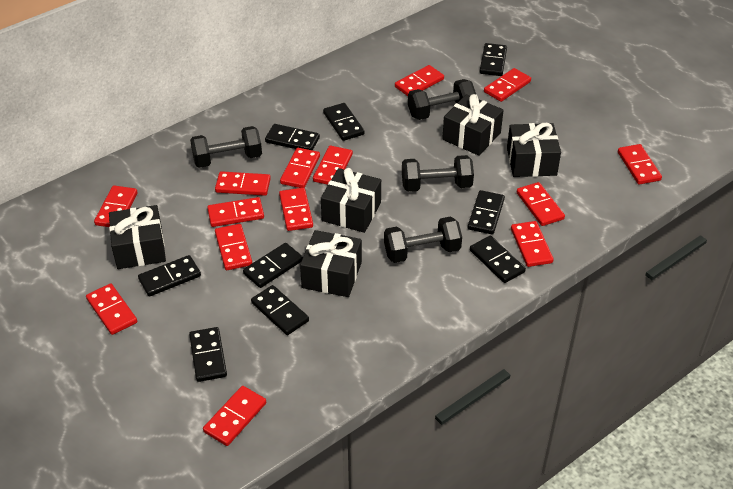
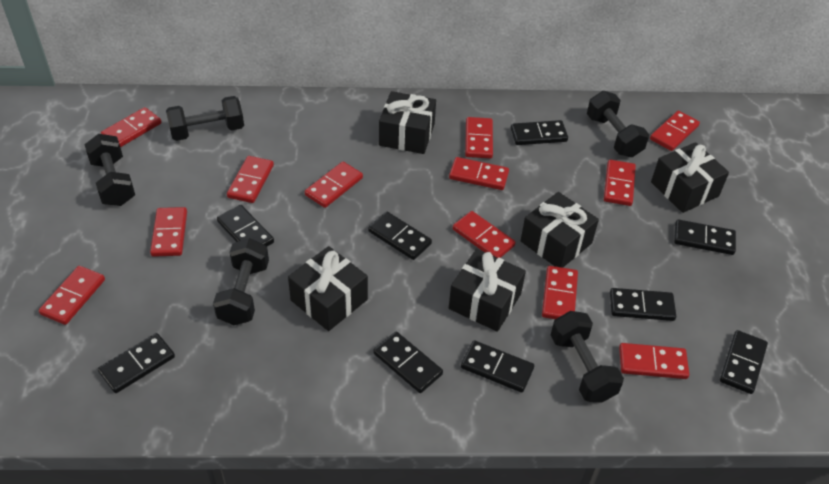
black dumbbell: 4 -> 5
red domino: 14 -> 12

